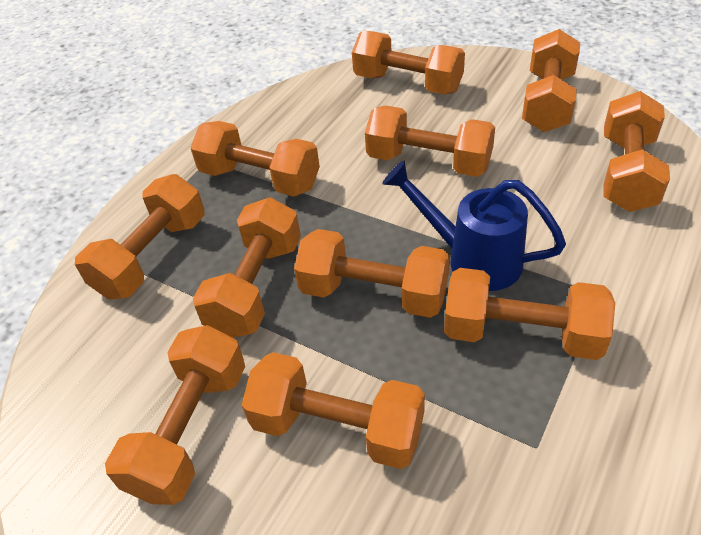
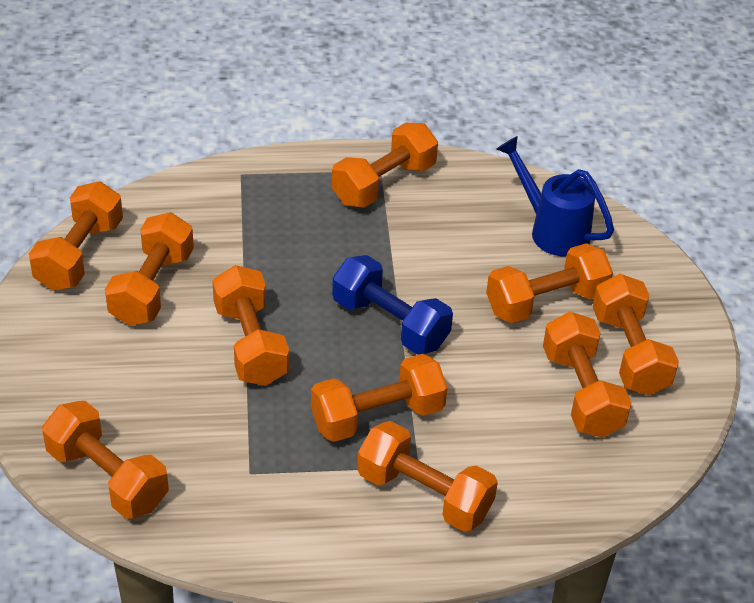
blue dumbbell: 0 -> 1
orange dumbbell: 11 -> 10

